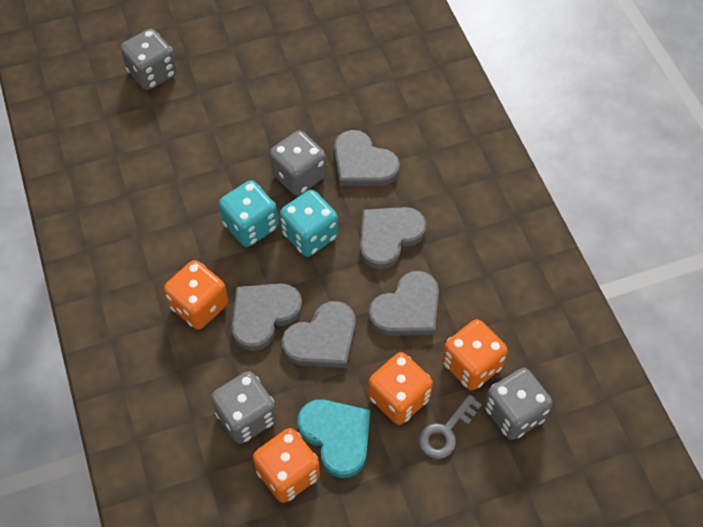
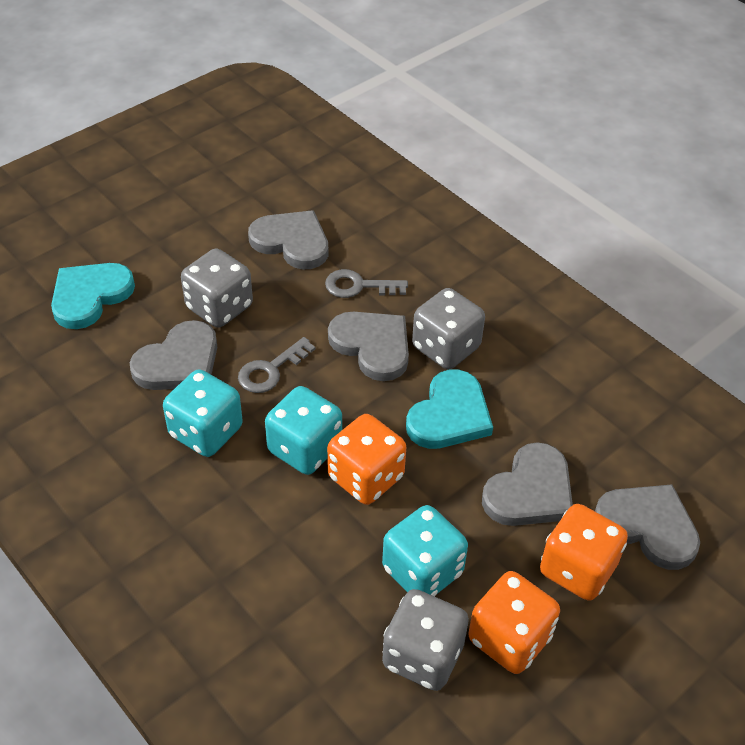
grey dice: 4 -> 3
grey key: 1 -> 2
orange dice: 4 -> 3
turquoise dice: 2 -> 3
turquoise heart: 1 -> 2

